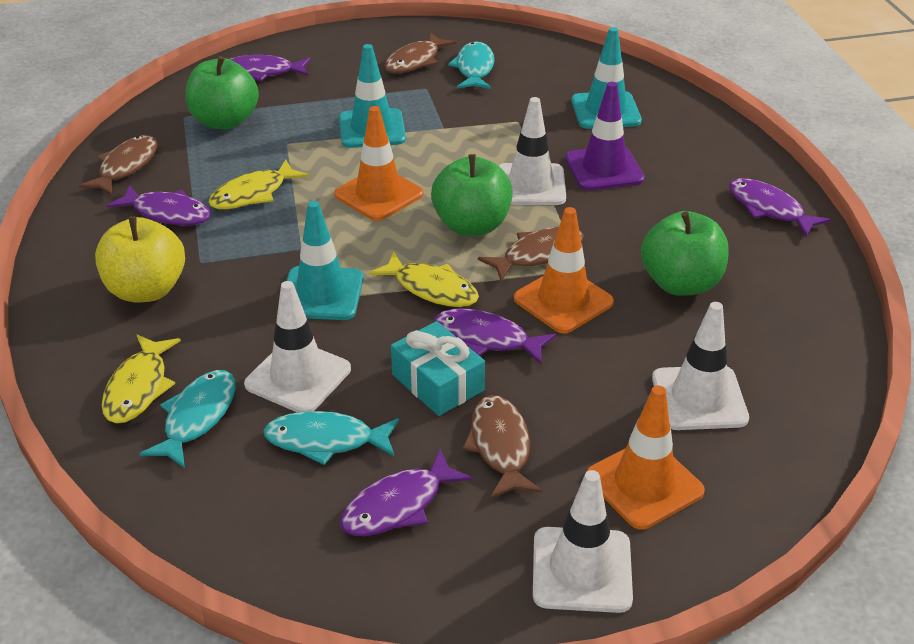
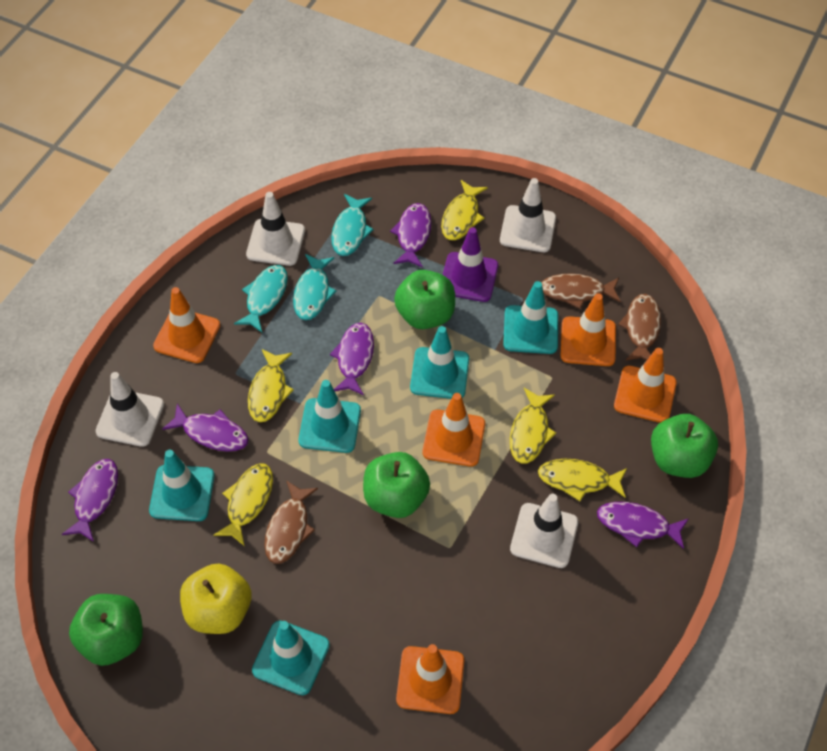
brown fish: 4 -> 3
green apple: 3 -> 4
orange traffic cone: 3 -> 5
turquoise gift: 1 -> 0
turquoise traffic cone: 3 -> 5
yellow fish: 3 -> 5

